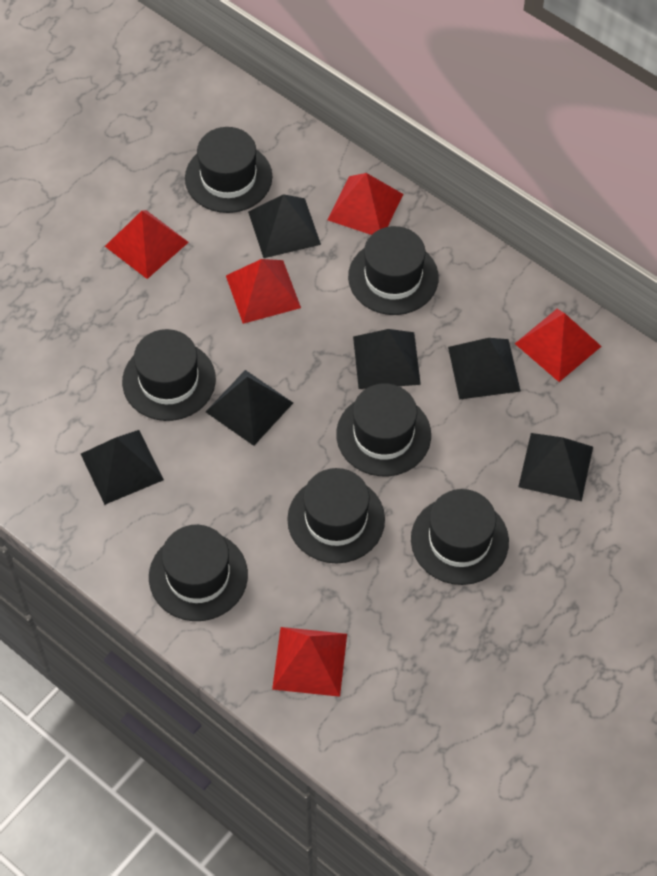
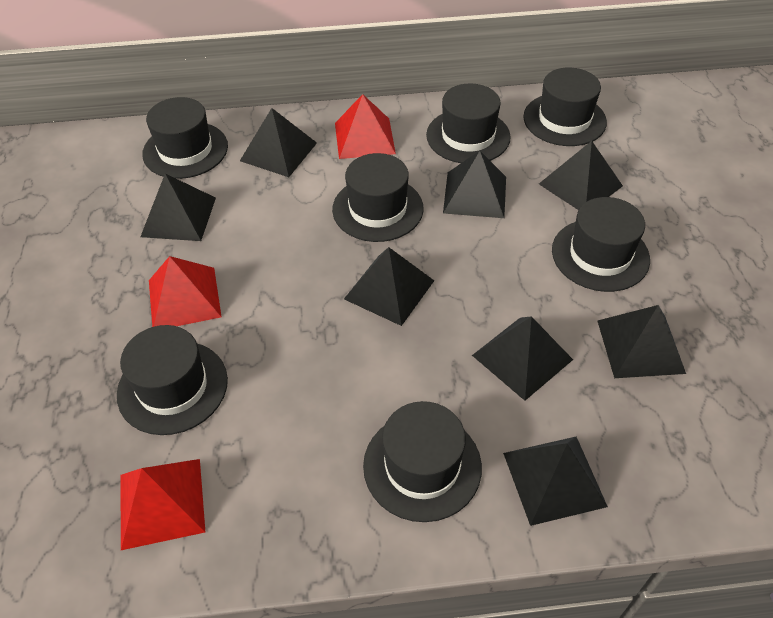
black pyramid: 6 -> 8
red pyramid: 5 -> 3

